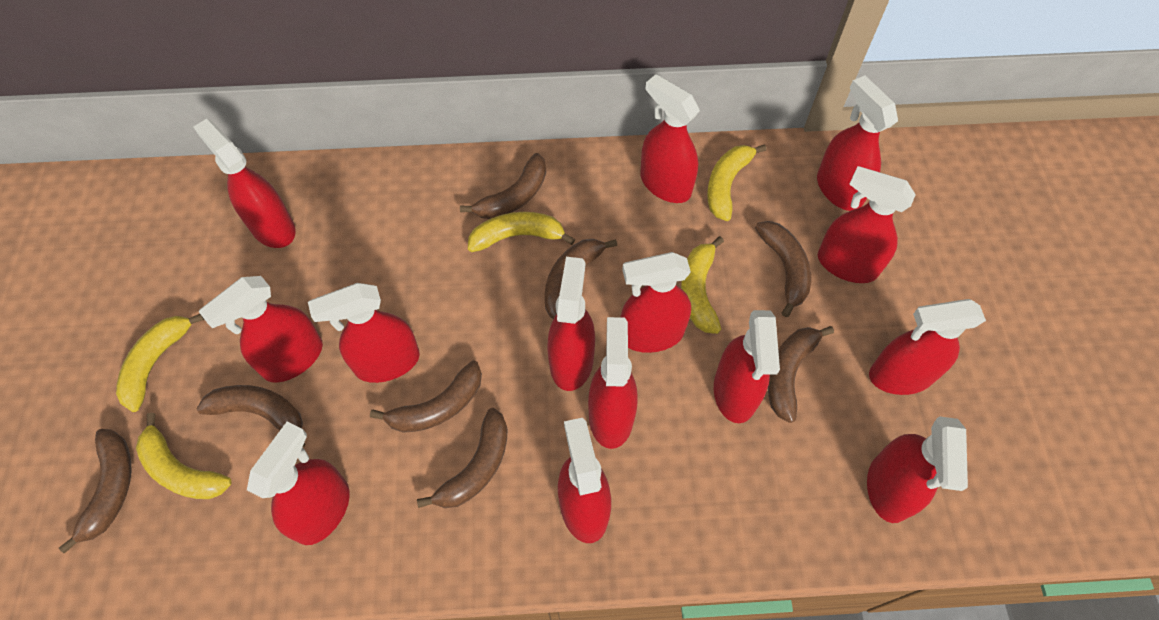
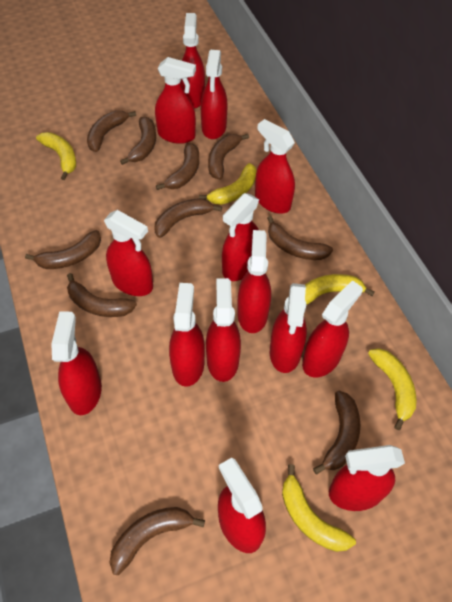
brown banana: 8 -> 10

